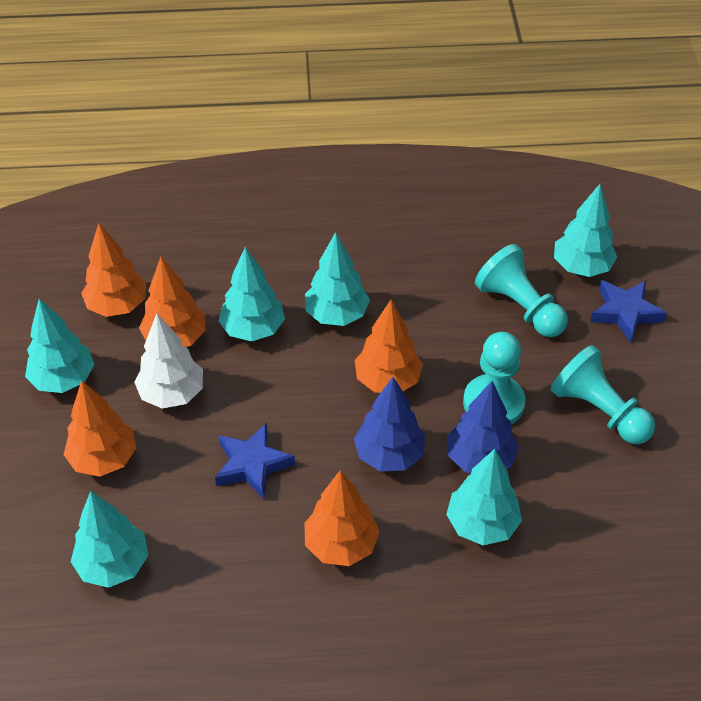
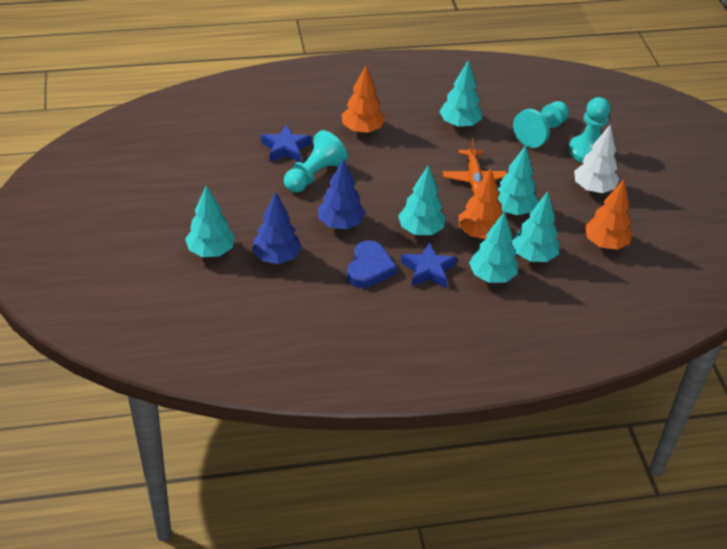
blue heart: 0 -> 1
orange plane: 0 -> 1
orange tree: 5 -> 3

